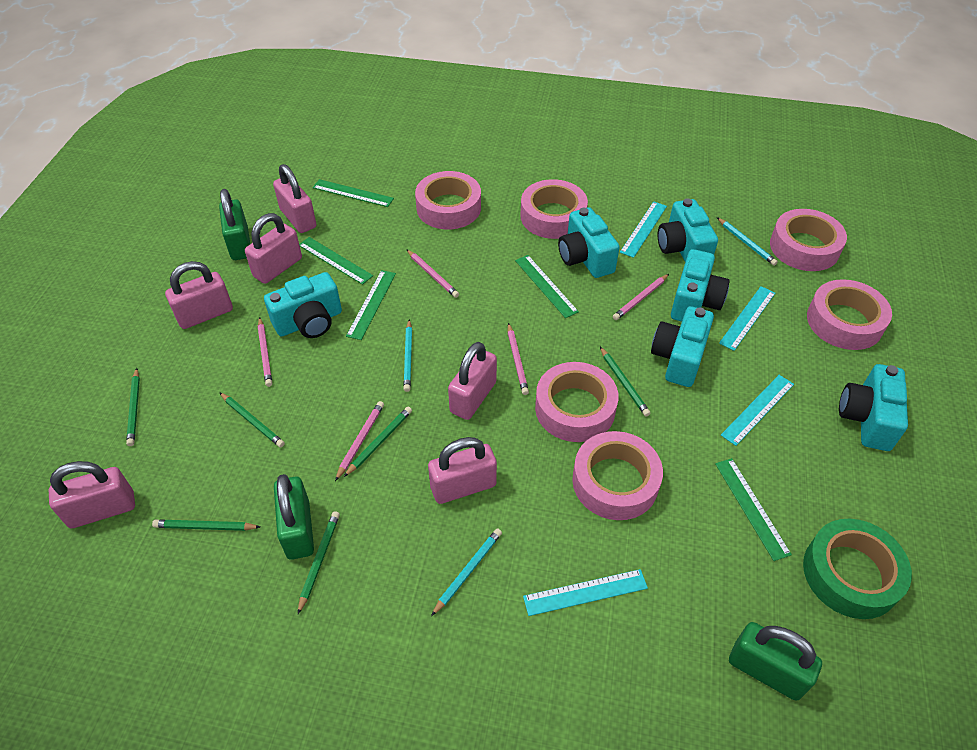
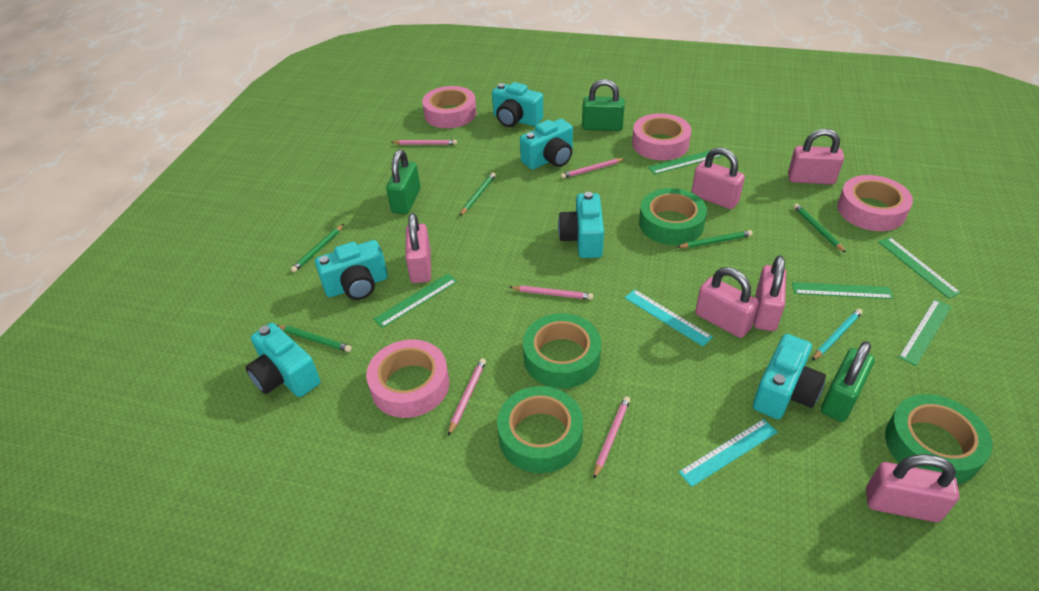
green pencil: 6 -> 5
green tape: 1 -> 4
pink tape: 6 -> 4
turquoise pencil: 3 -> 1
turquoise ruler: 4 -> 2

